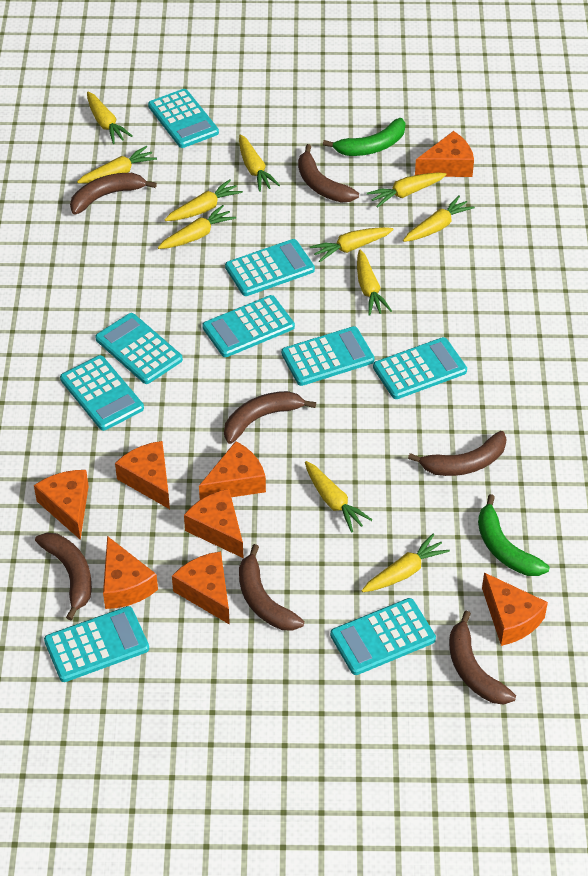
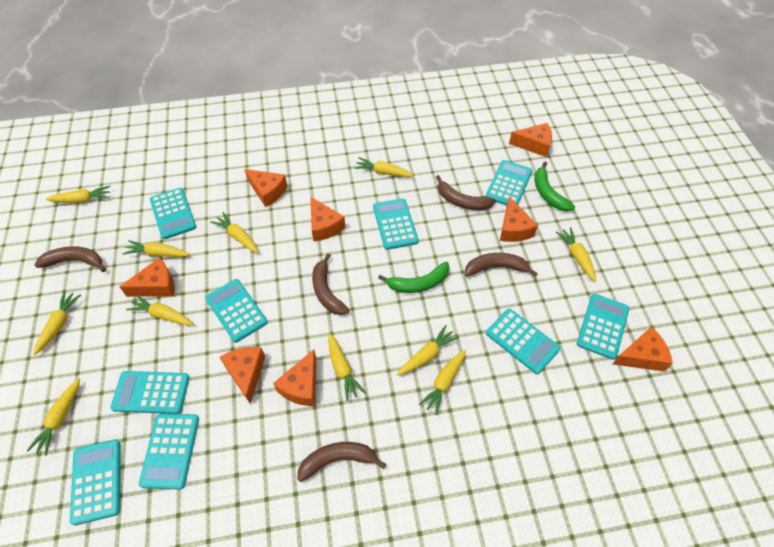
brown banana: 7 -> 5

